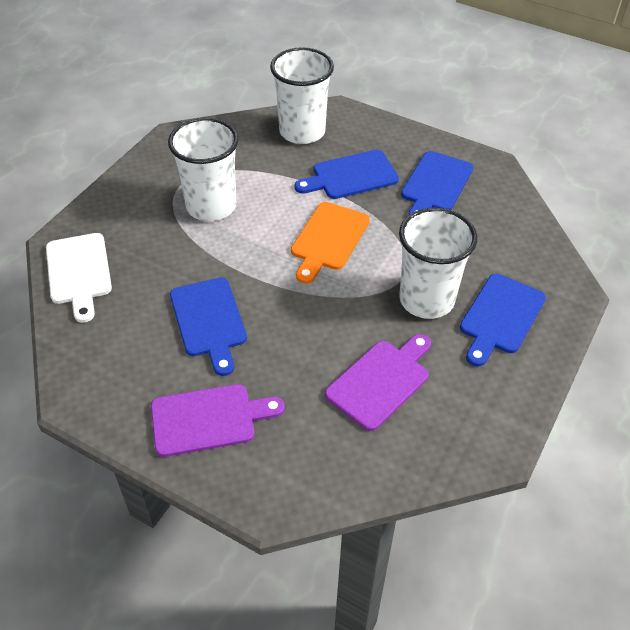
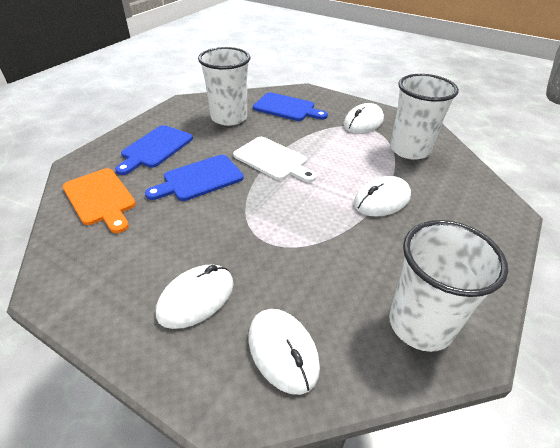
blue cutting board: 4 -> 3
purple cutting board: 2 -> 0
white mouse: 0 -> 4

